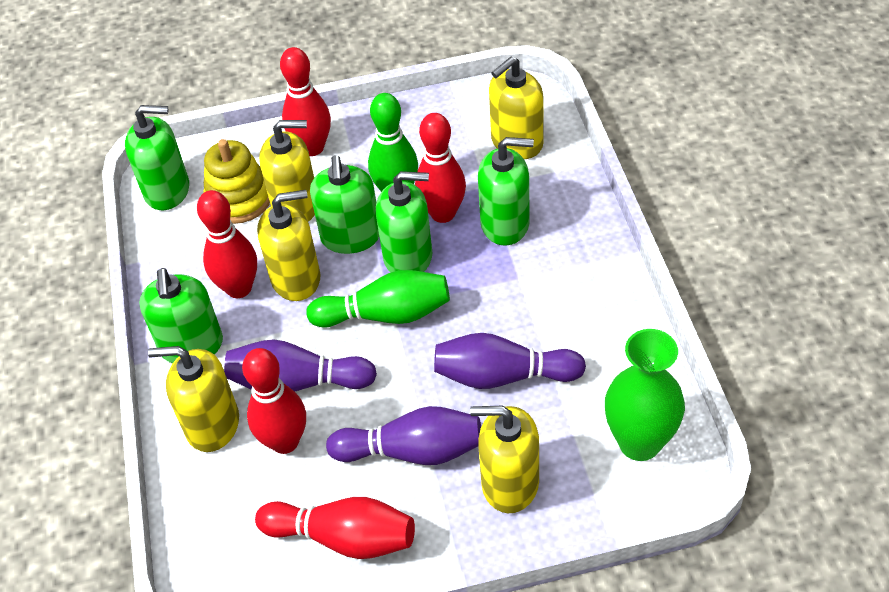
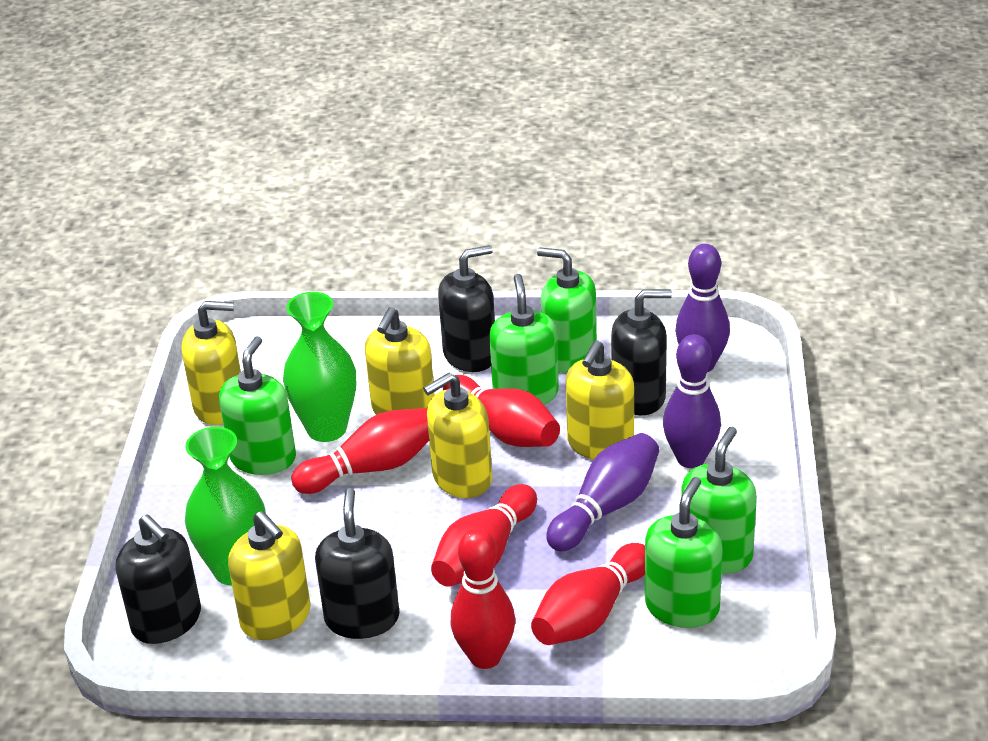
black soap dispenser: 0 -> 4
green bowling pin: 2 -> 0
green vase: 1 -> 2
yellow stacking toy: 1 -> 0

